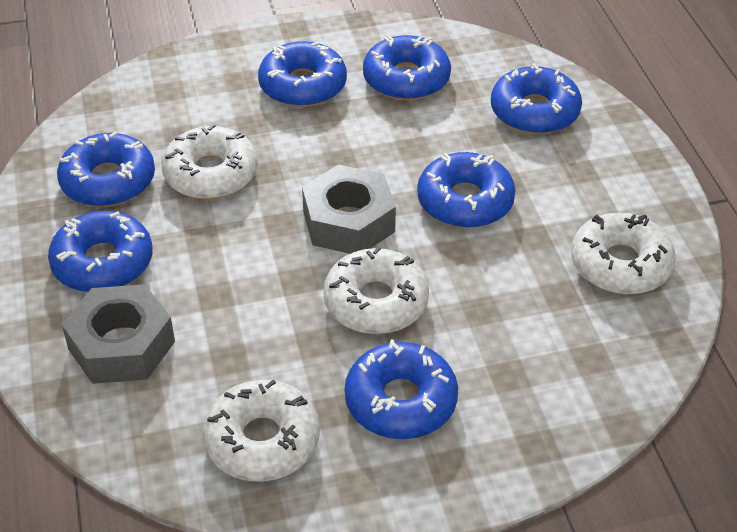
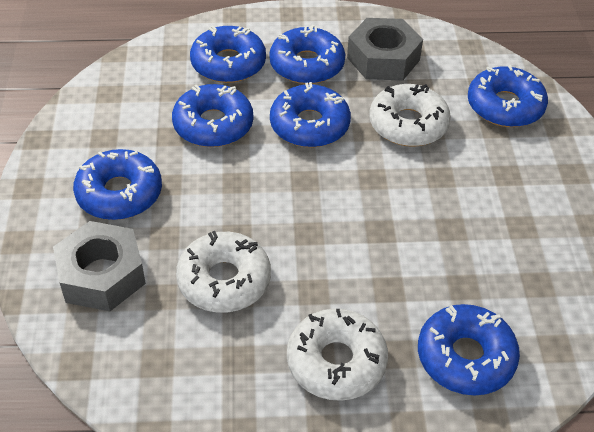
white donut: 4 -> 3

